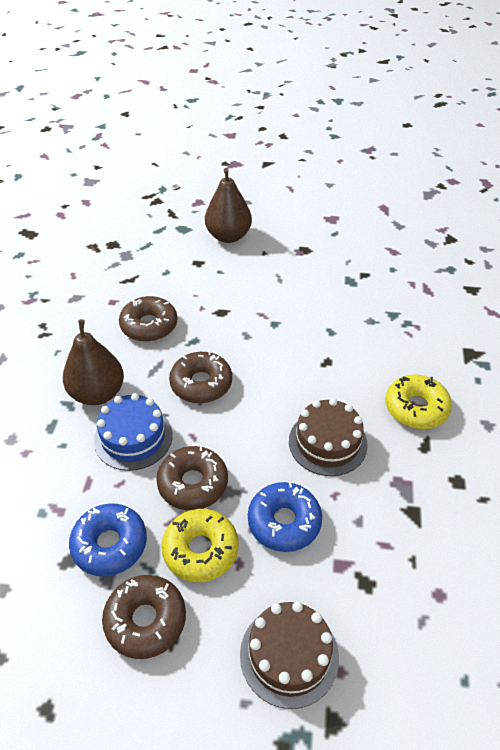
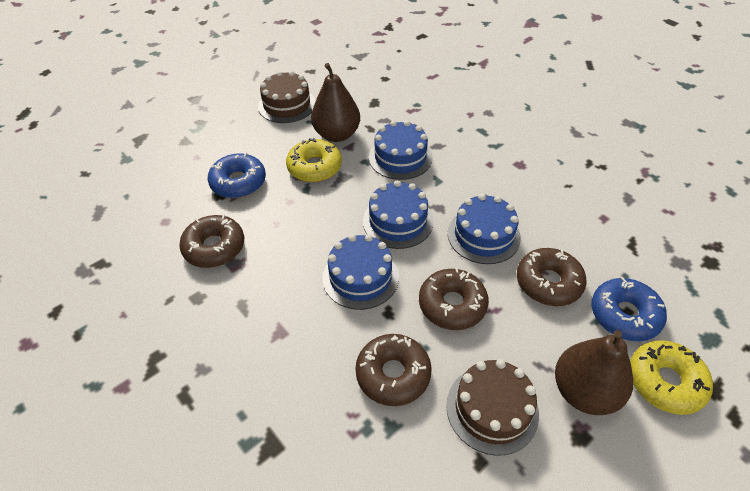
blue cake: 1 -> 4

